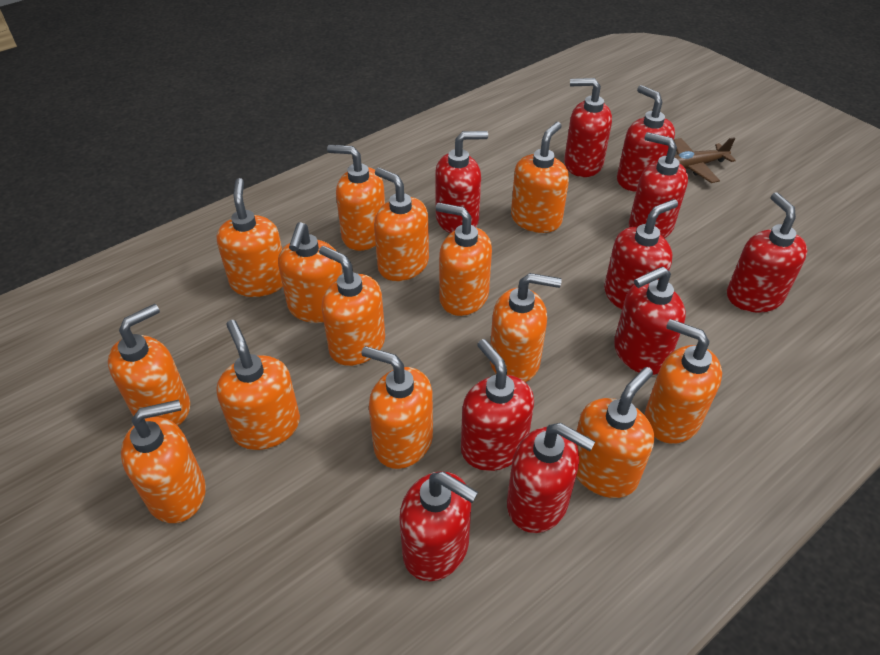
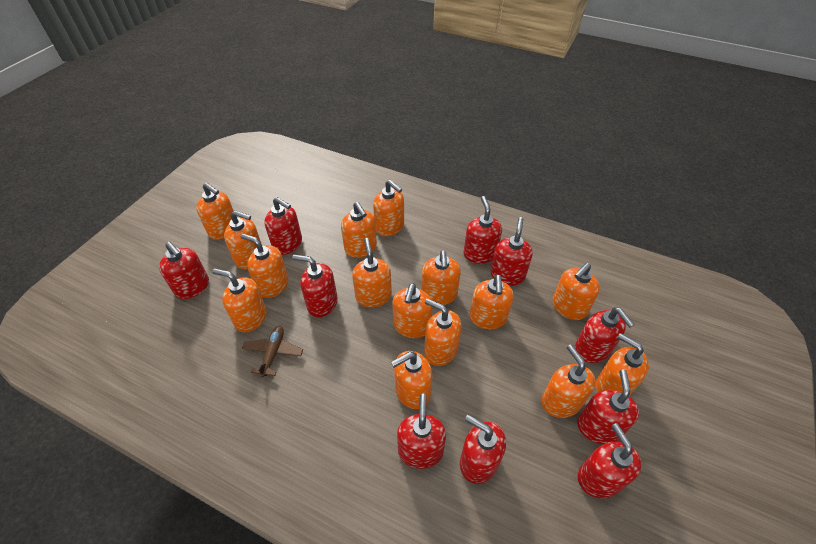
orange soap dispenser: 14 -> 15

